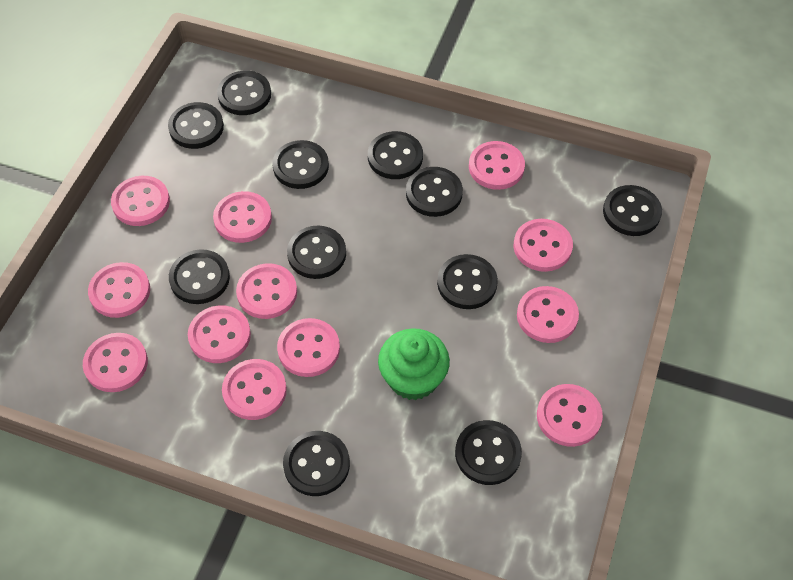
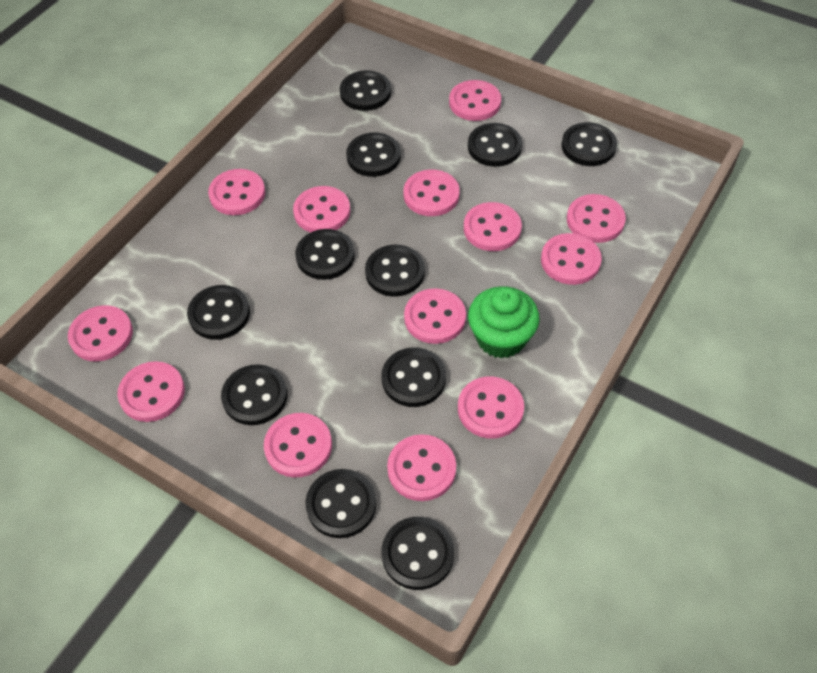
pink button: 12 -> 13

